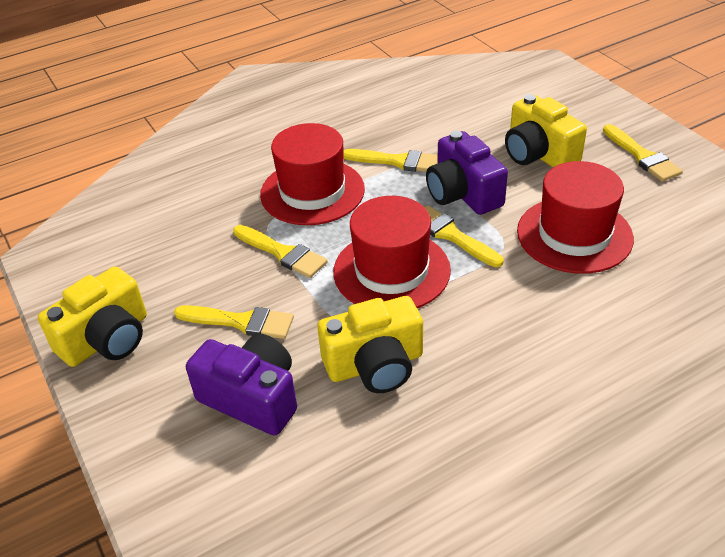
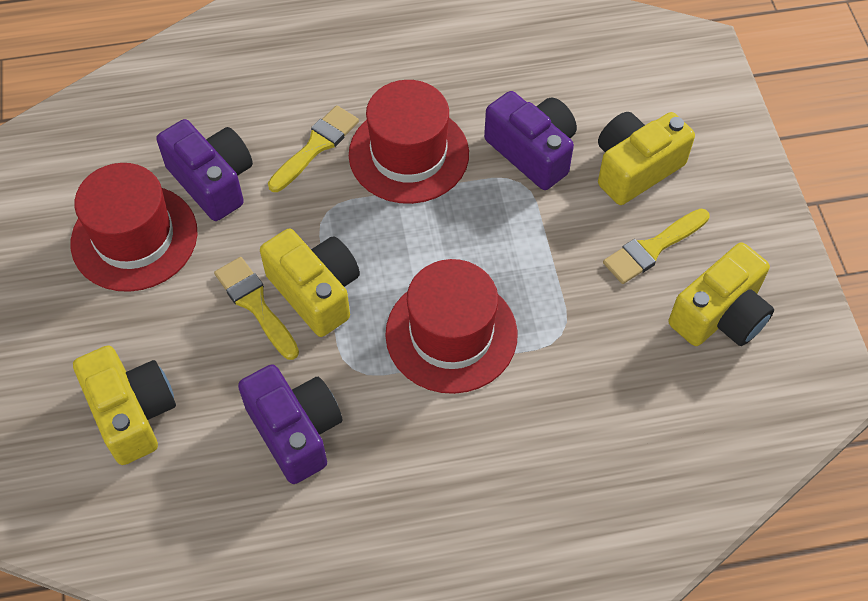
purple camera: 2 -> 3
yellow brush: 5 -> 3
yellow camera: 3 -> 4

